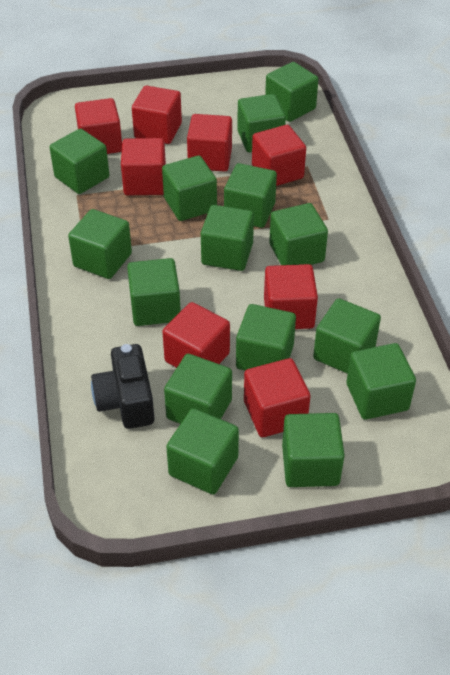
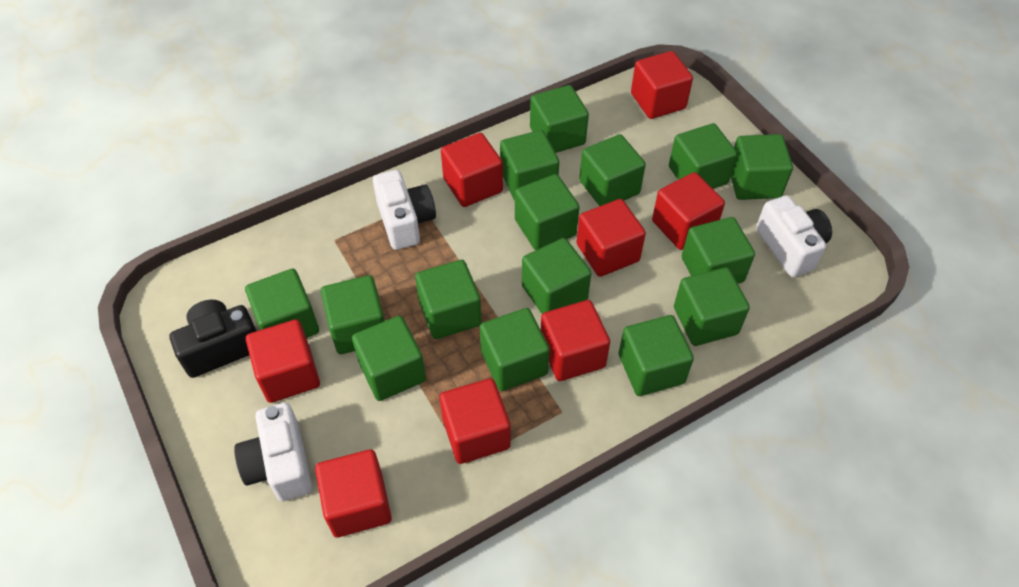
white camera: 0 -> 3

